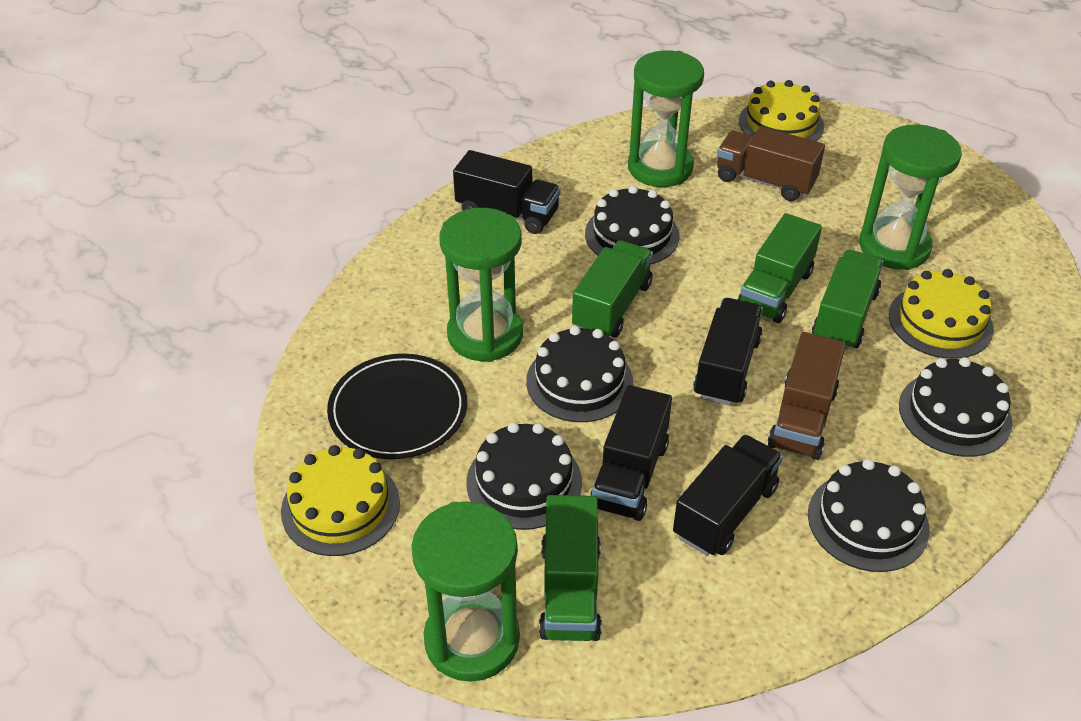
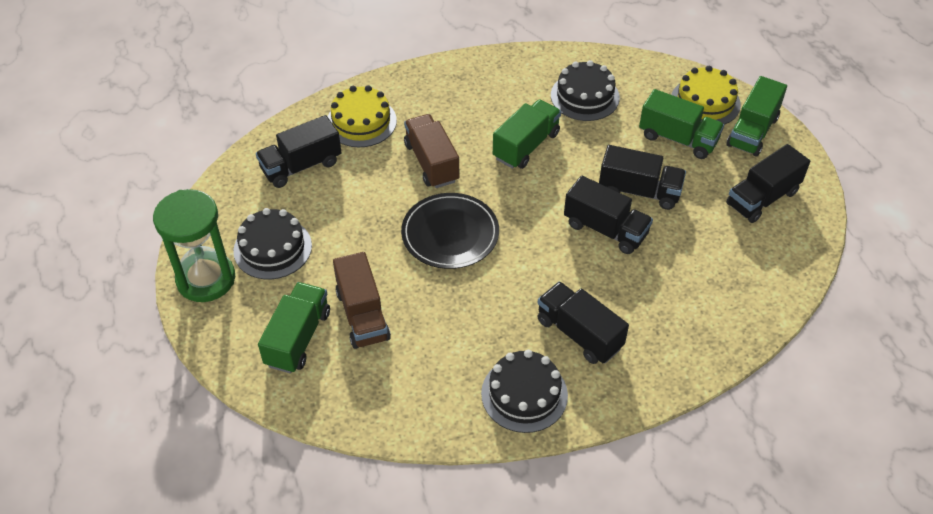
black cake: 5 -> 3
black truck: 4 -> 5
green hourglass: 4 -> 1
yellow cake: 3 -> 2

